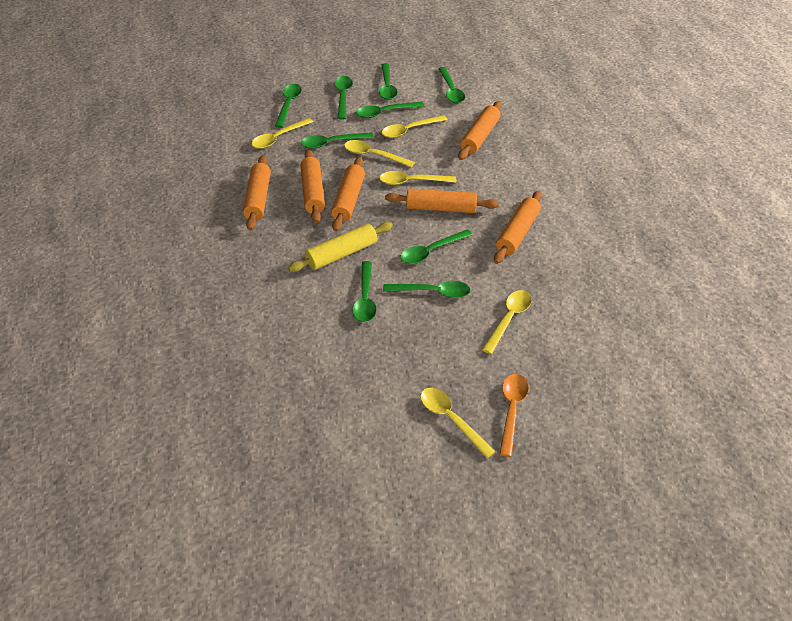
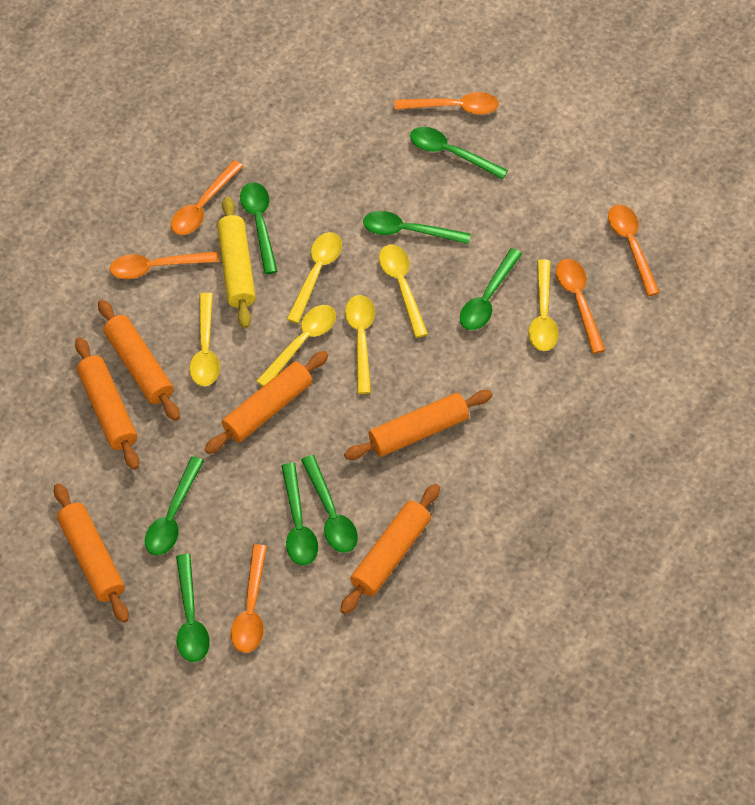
green spoon: 9 -> 8
orange spoon: 1 -> 6

